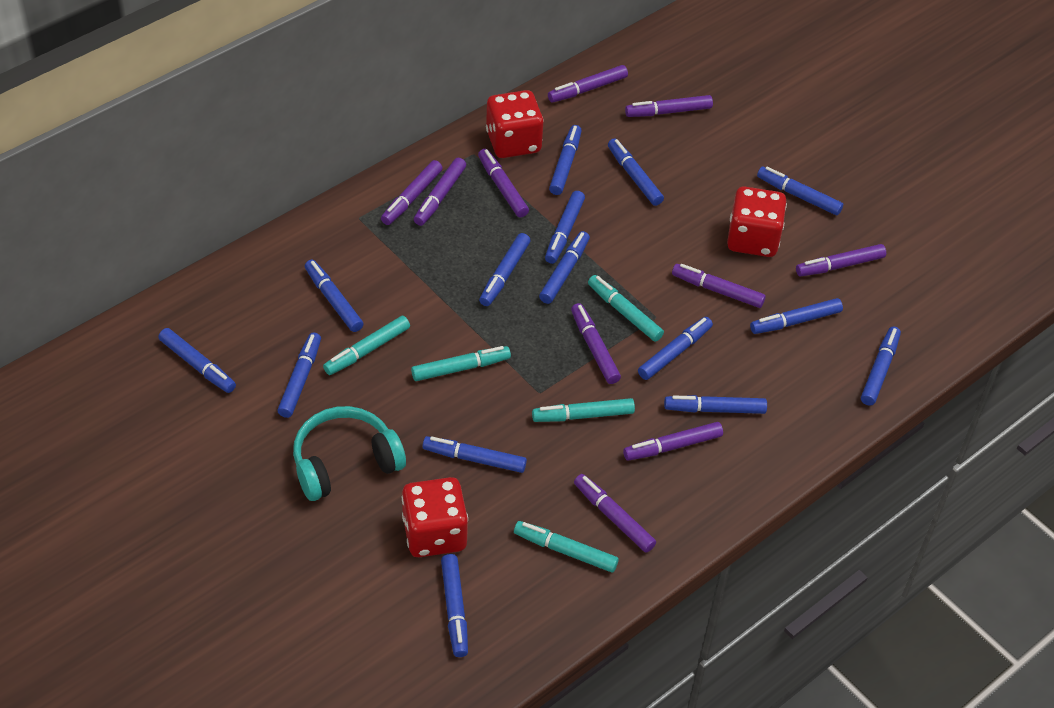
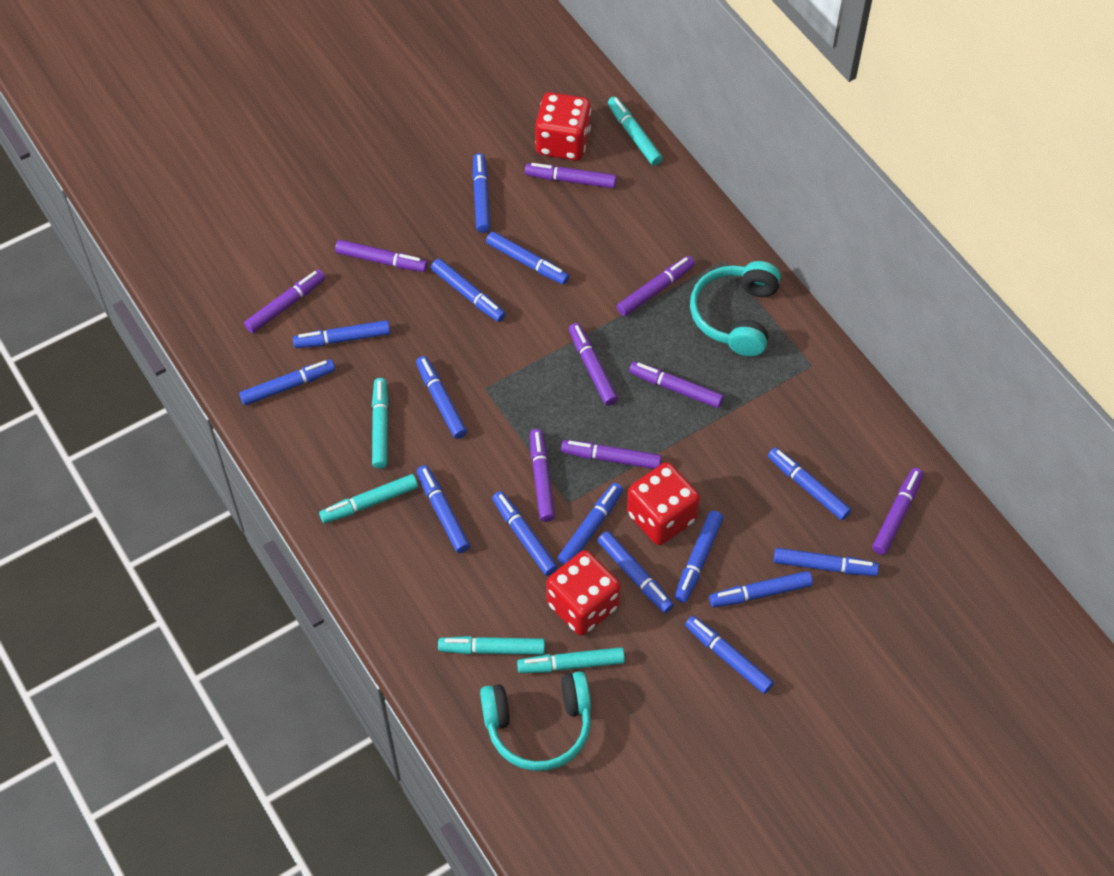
purple marker: 10 -> 9
turquoise headphones: 1 -> 2

